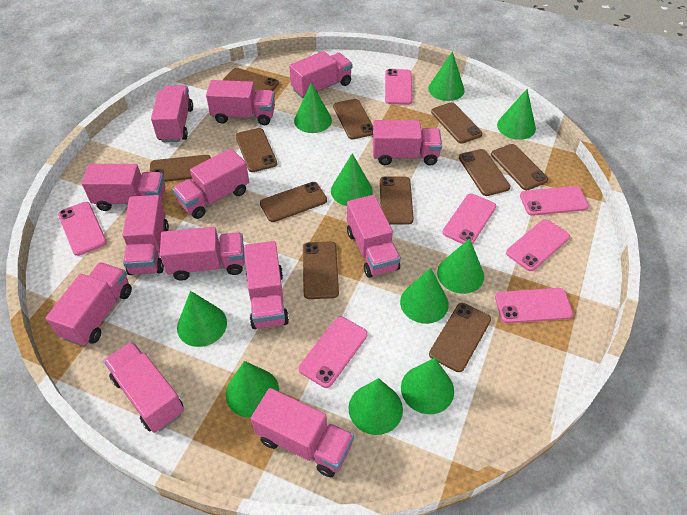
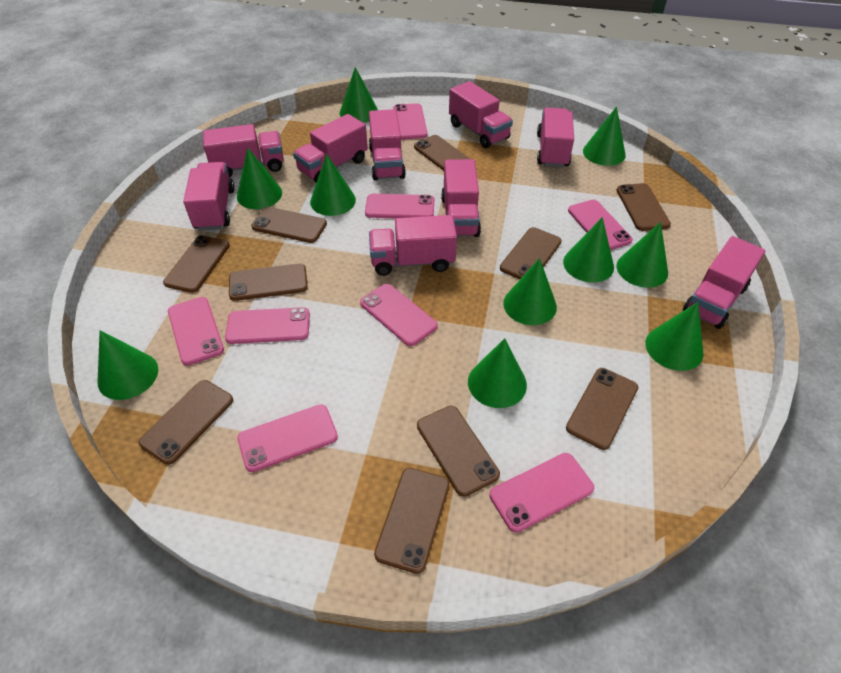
brown phone: 11 -> 10
pink phone: 7 -> 8
pink truck: 13 -> 9

